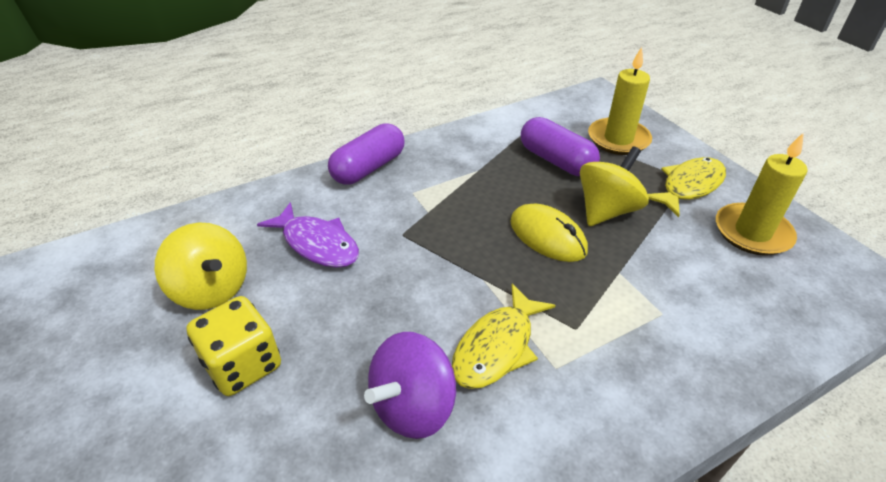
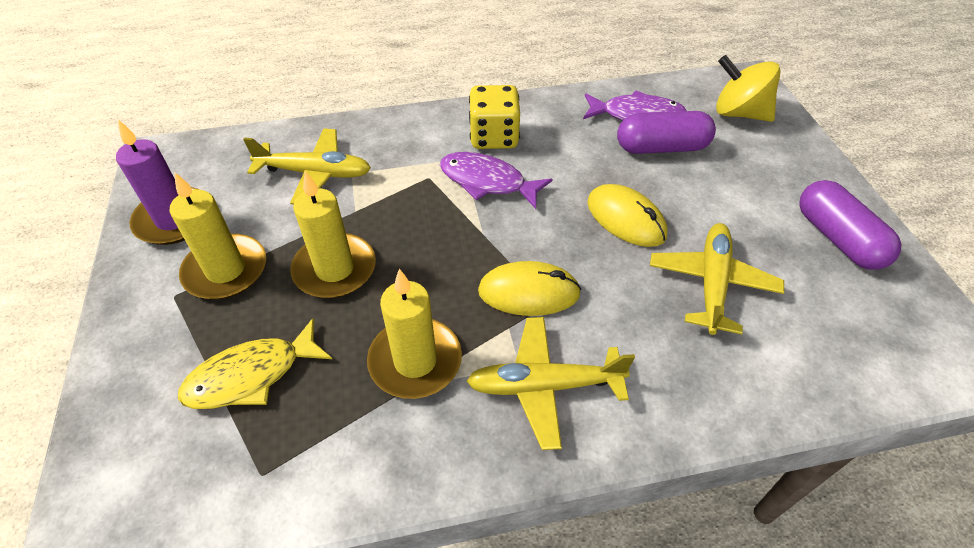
purple candle: 0 -> 1
purple fish: 1 -> 2
purple spinning top: 1 -> 0
yellow candle: 2 -> 3
yellow fish: 2 -> 1
yellow mouse: 1 -> 2
yellow plane: 0 -> 3
yellow spinning top: 2 -> 1

